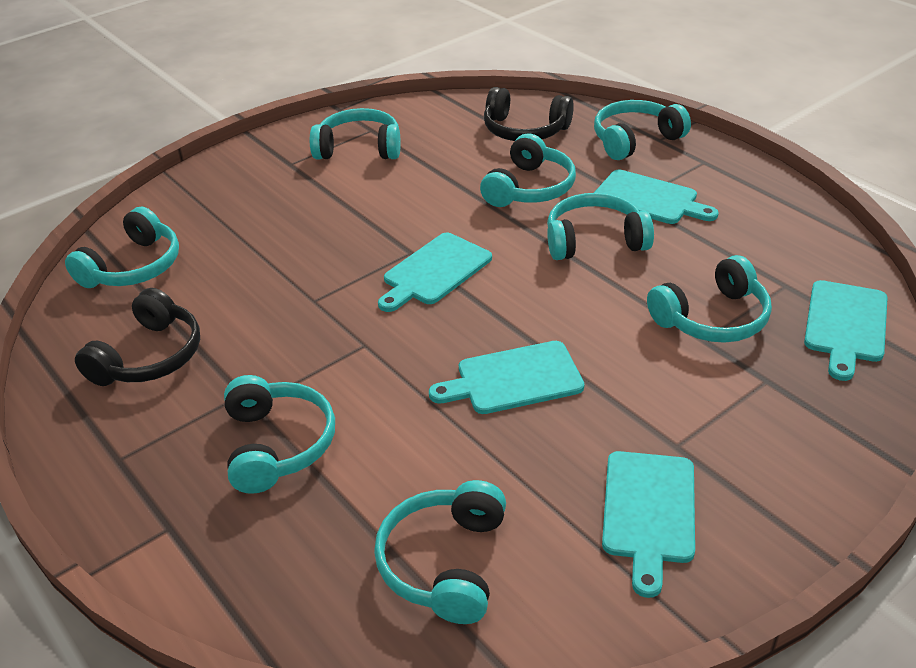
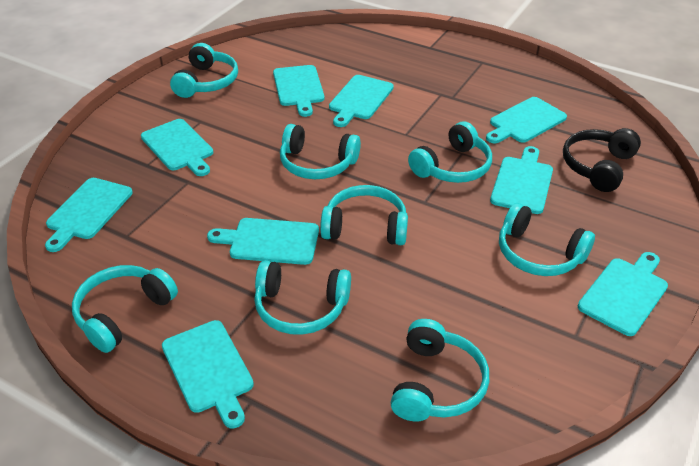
black headphones: 2 -> 1
turquoise cutting board: 5 -> 9

